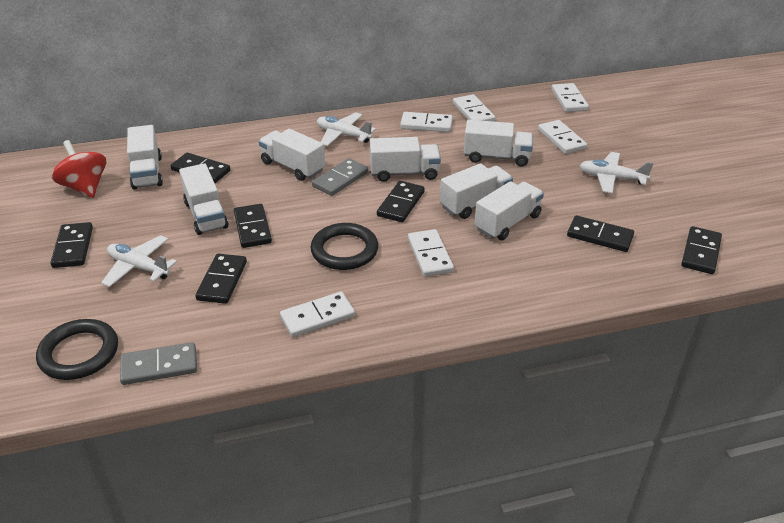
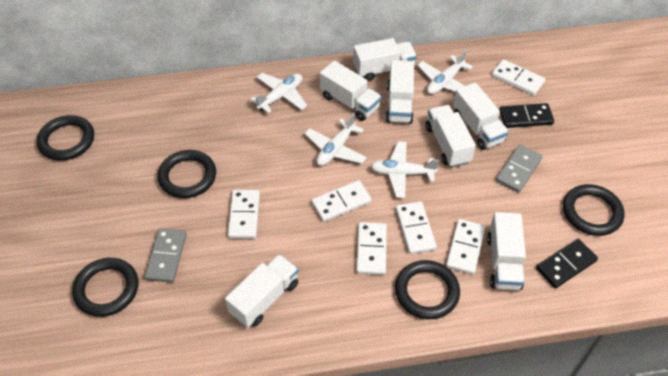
black domino: 7 -> 2
black ring: 2 -> 5
red spinning top: 1 -> 0
white plane: 3 -> 4

